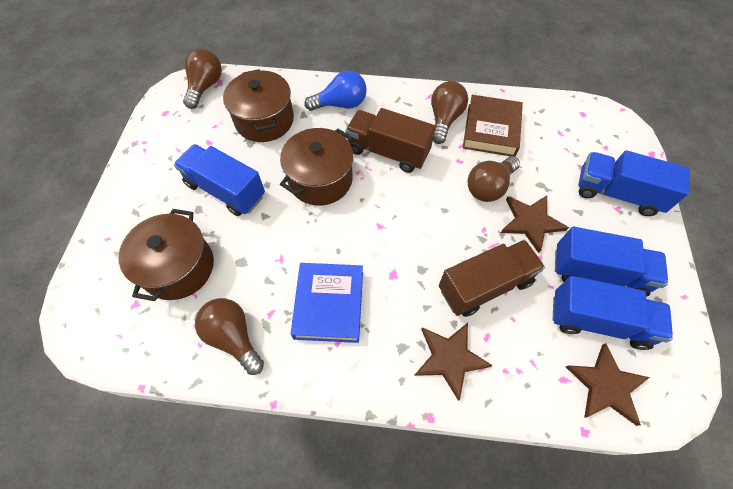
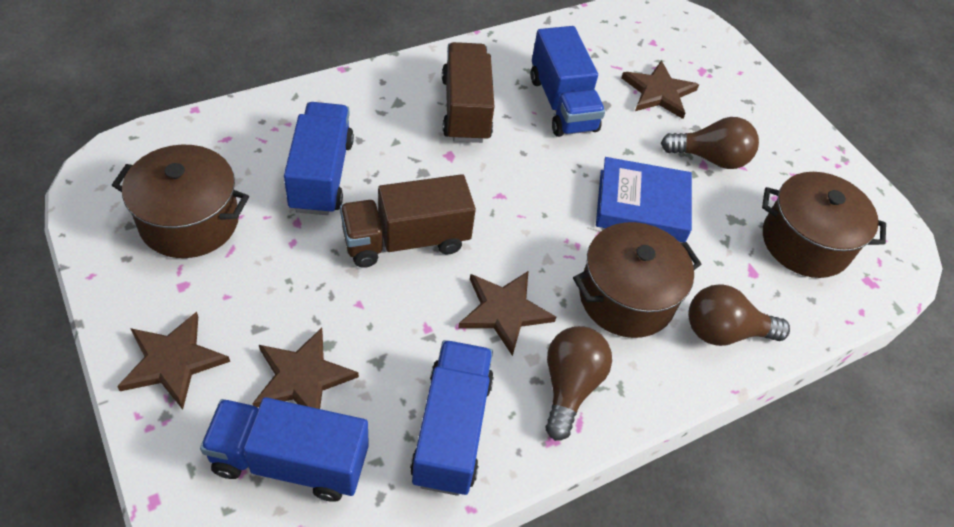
blue light bulb: 1 -> 0
brown book: 1 -> 0
brown light bulb: 4 -> 3
brown star: 3 -> 4

